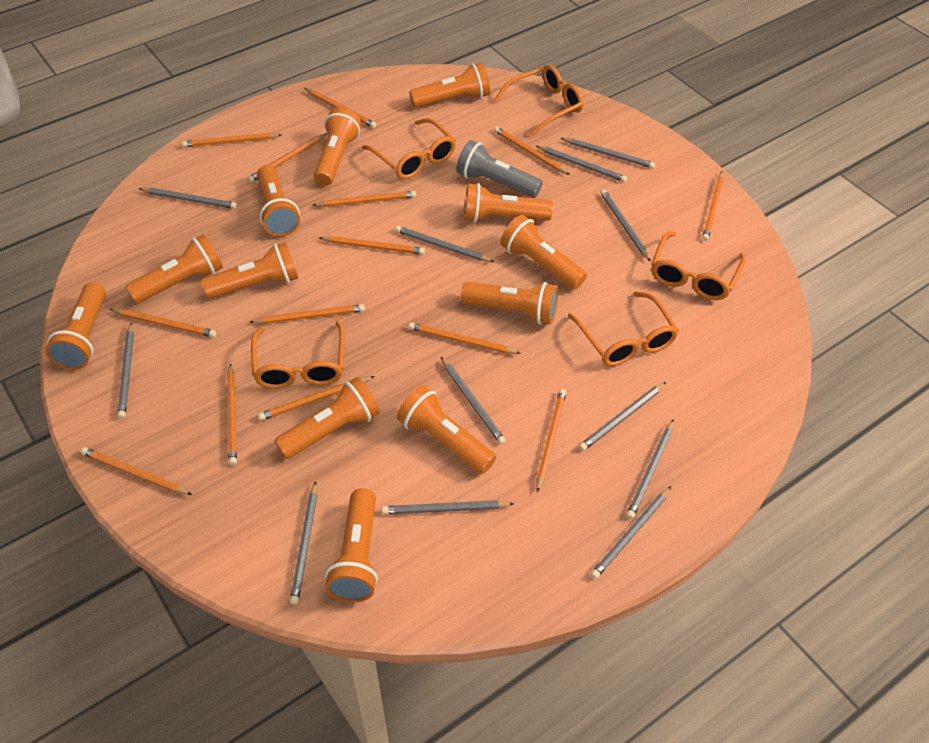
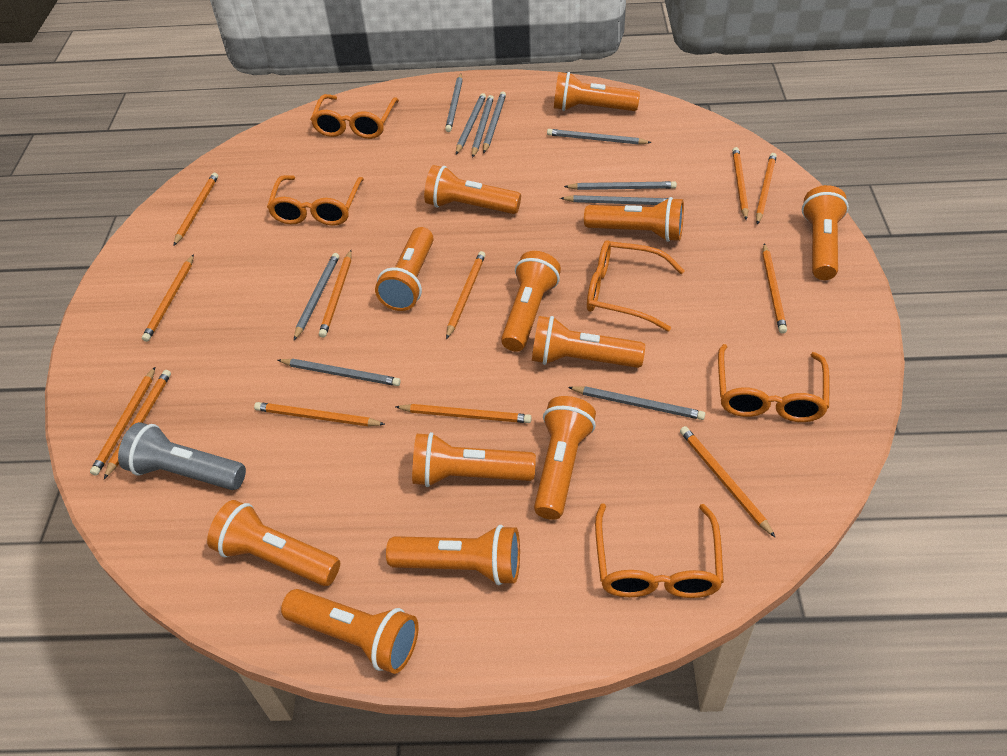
grey pencil: 12 -> 10
orange pencil: 14 -> 12

